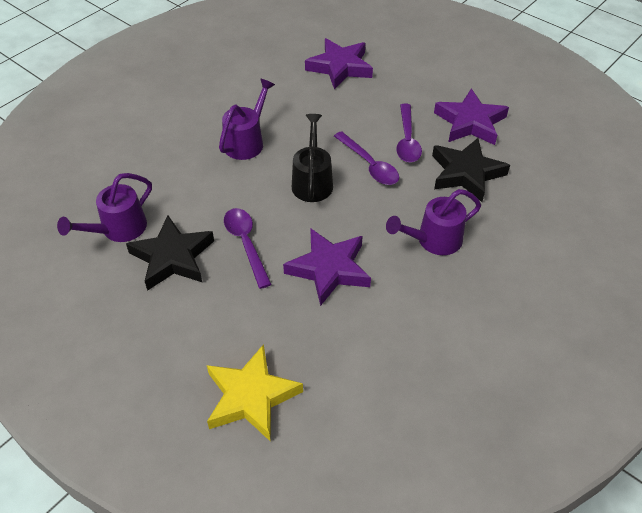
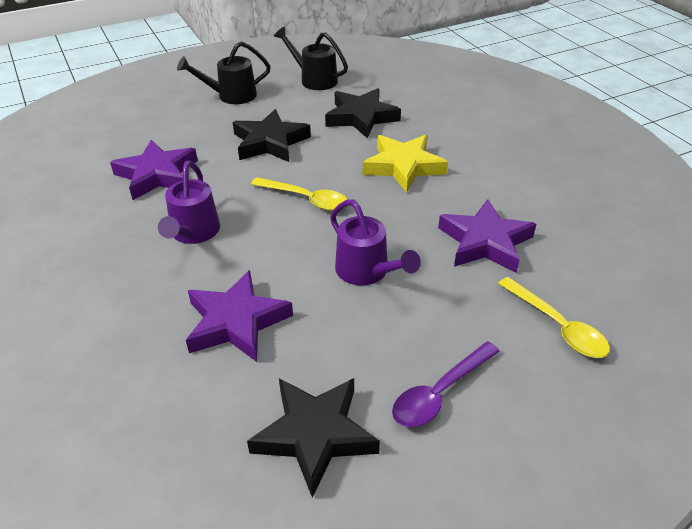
black star: 2 -> 3
black watering can: 1 -> 2
purple spoon: 3 -> 1
purple watering can: 3 -> 2
yellow spoon: 0 -> 2

